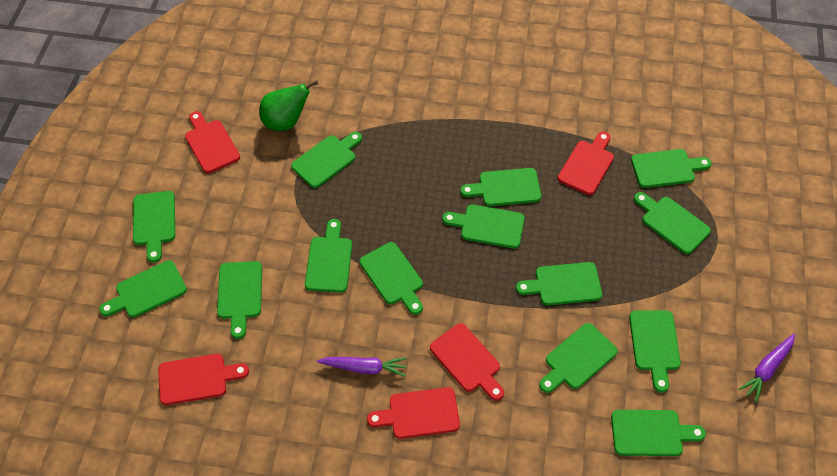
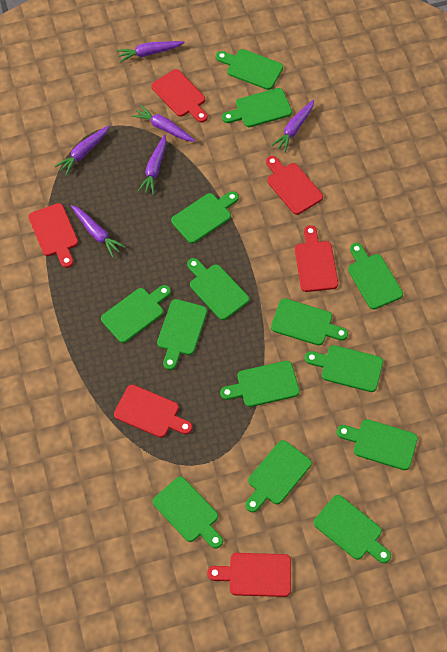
green pear: 1 -> 0
purple carrot: 2 -> 6
red cutting board: 5 -> 6

